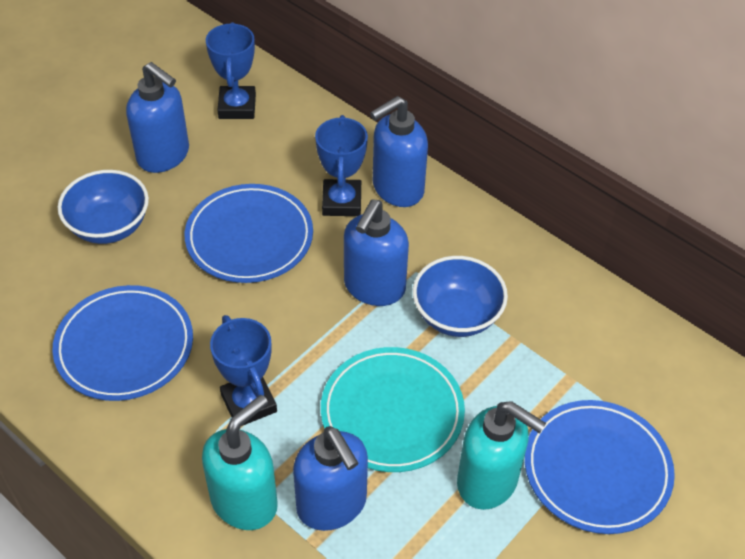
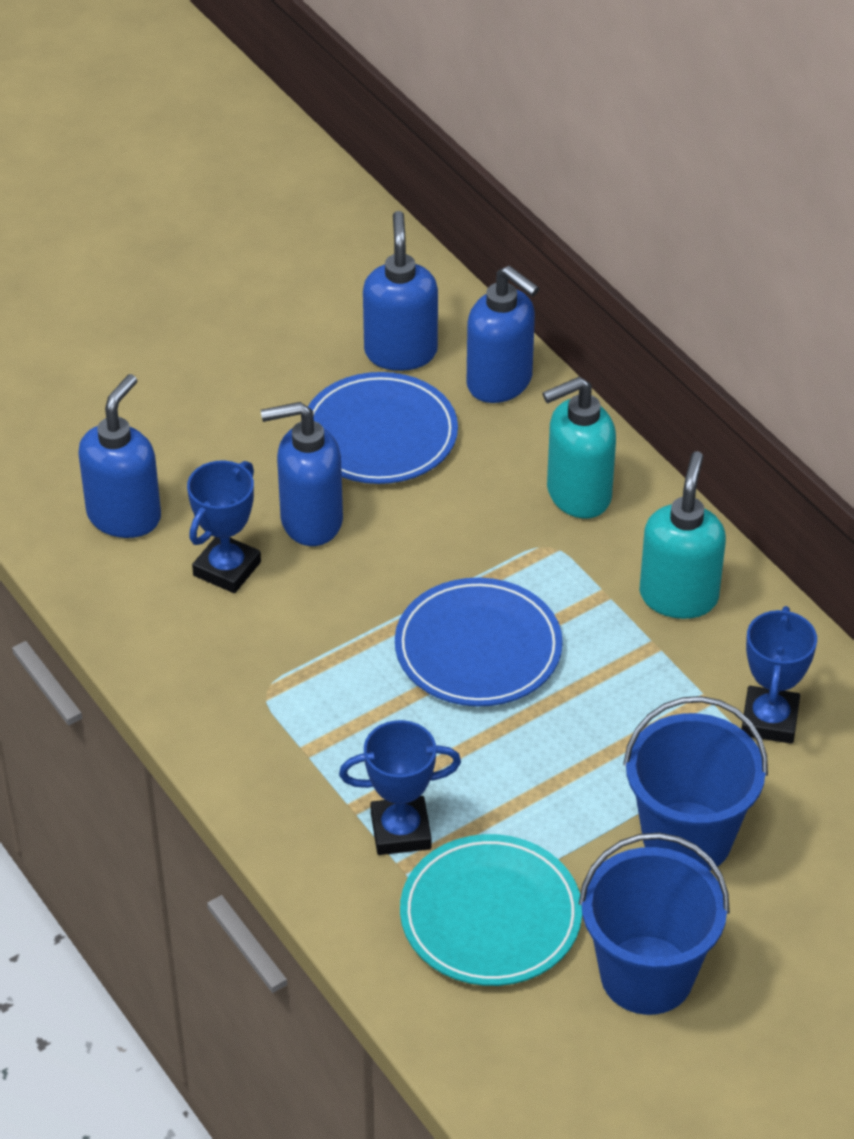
blue bowl: 2 -> 0
blue bucket: 0 -> 2
blue plate: 3 -> 2

